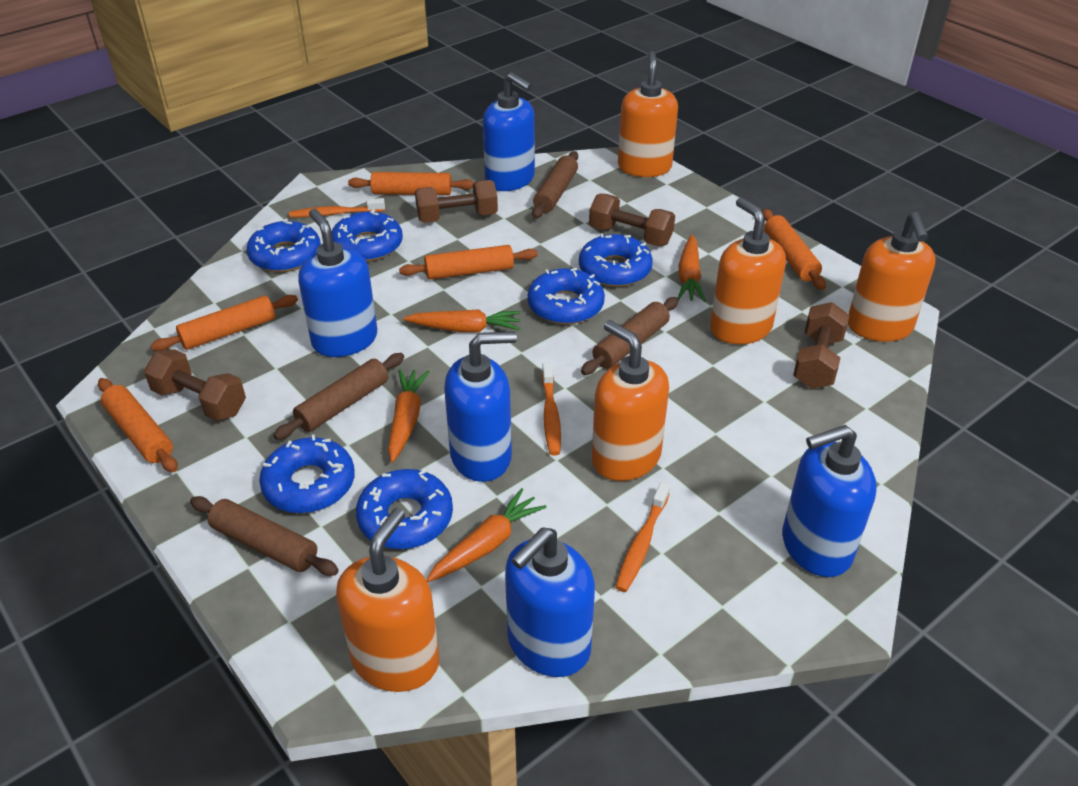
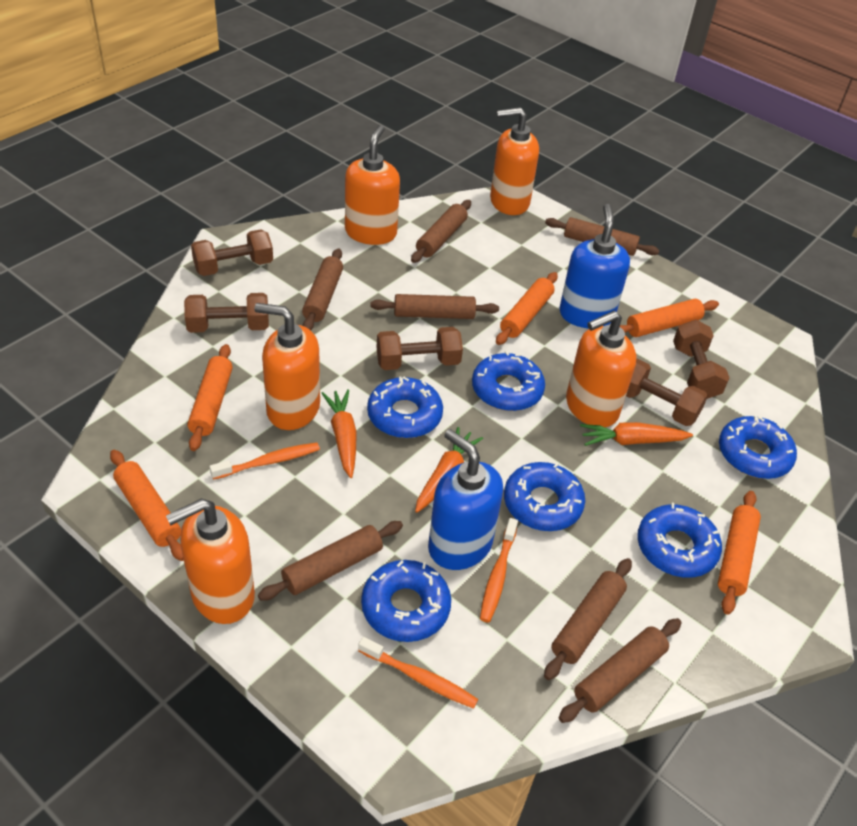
blue soap dispenser: 5 -> 2
brown dumbbell: 4 -> 5
brown rolling pin: 4 -> 7
orange carrot: 4 -> 3

